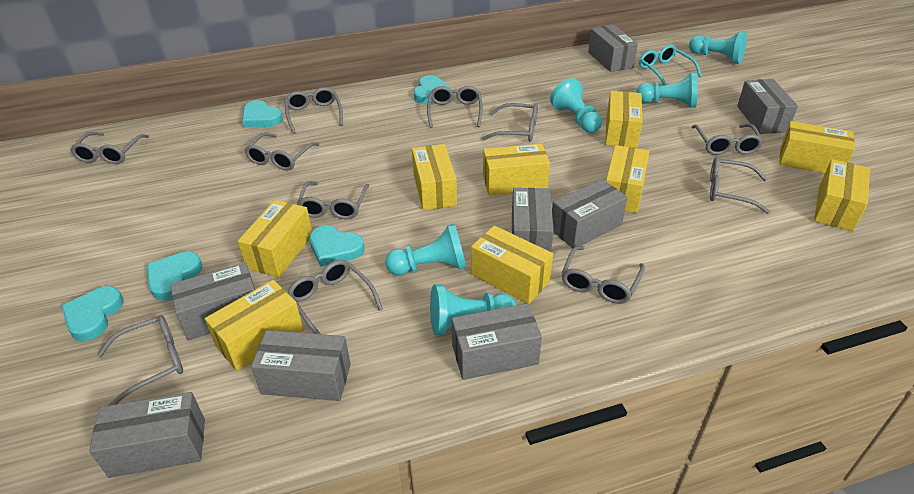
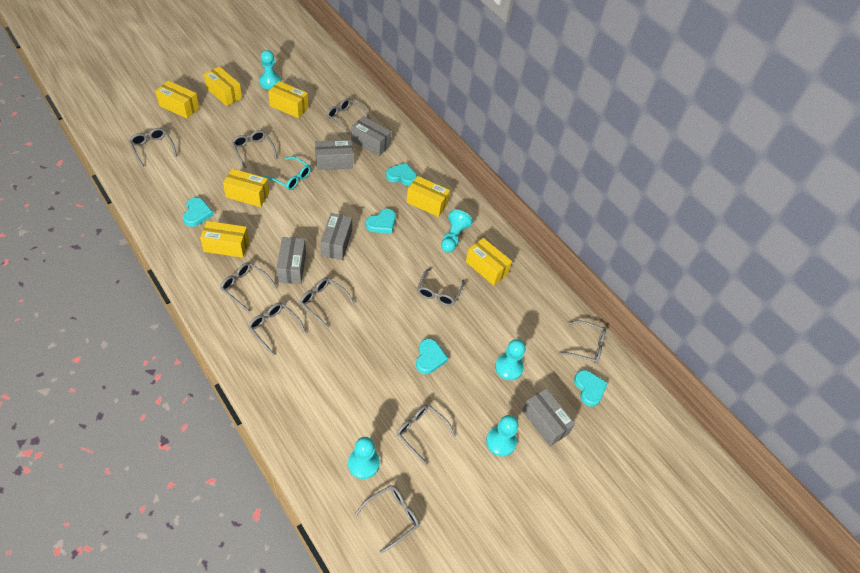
grey box: 8 -> 5
grey glasses: 11 -> 10
yellow box: 9 -> 7

